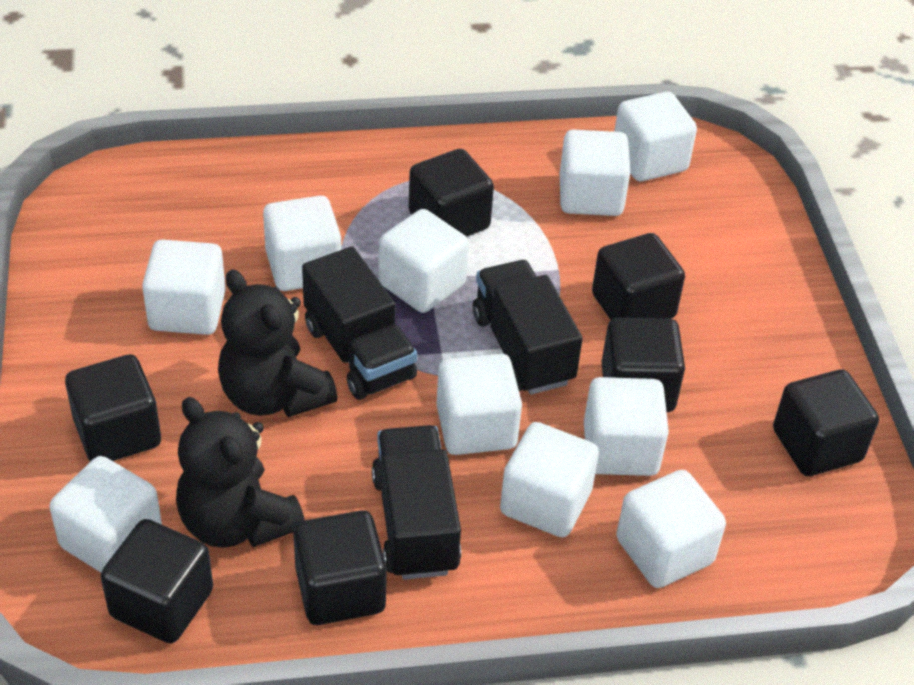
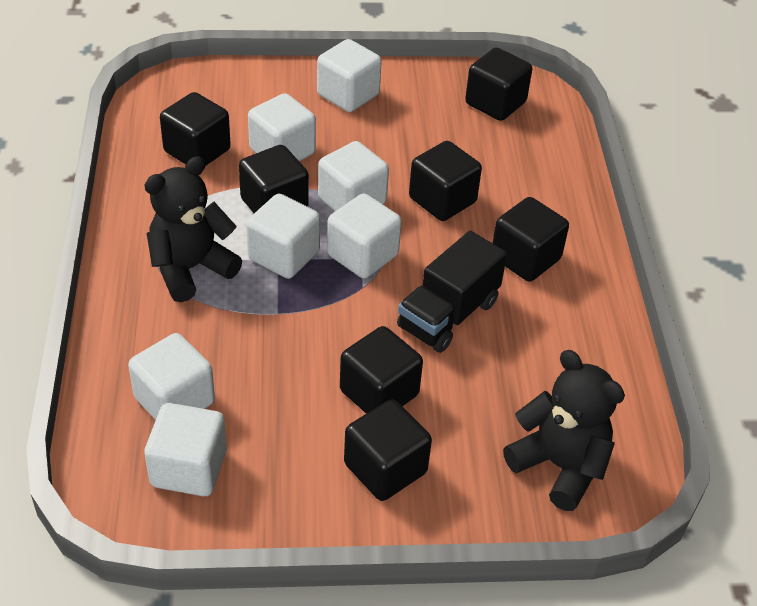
black truck: 3 -> 1
white cube: 10 -> 7

